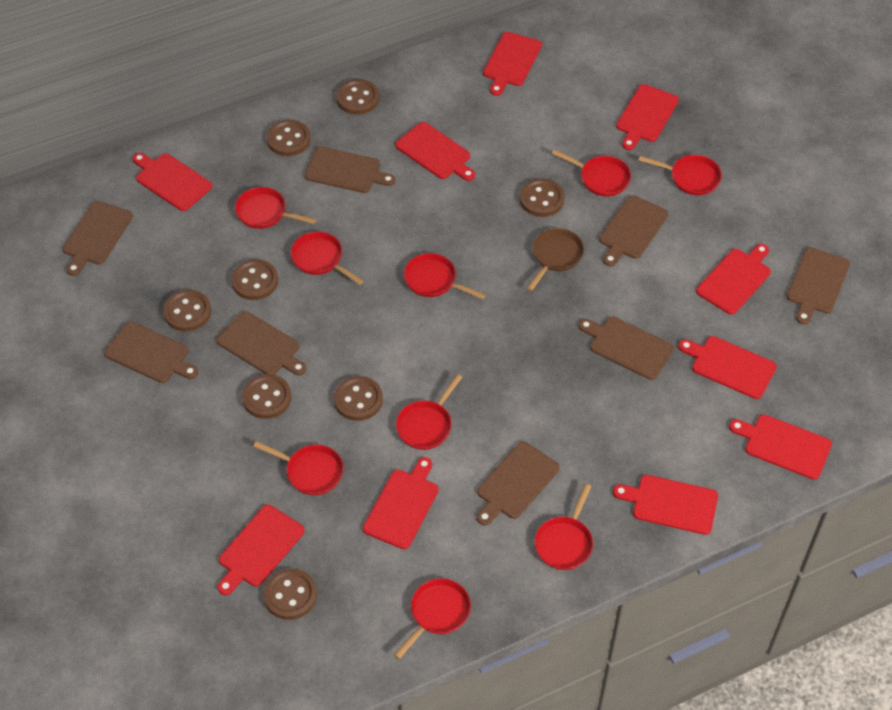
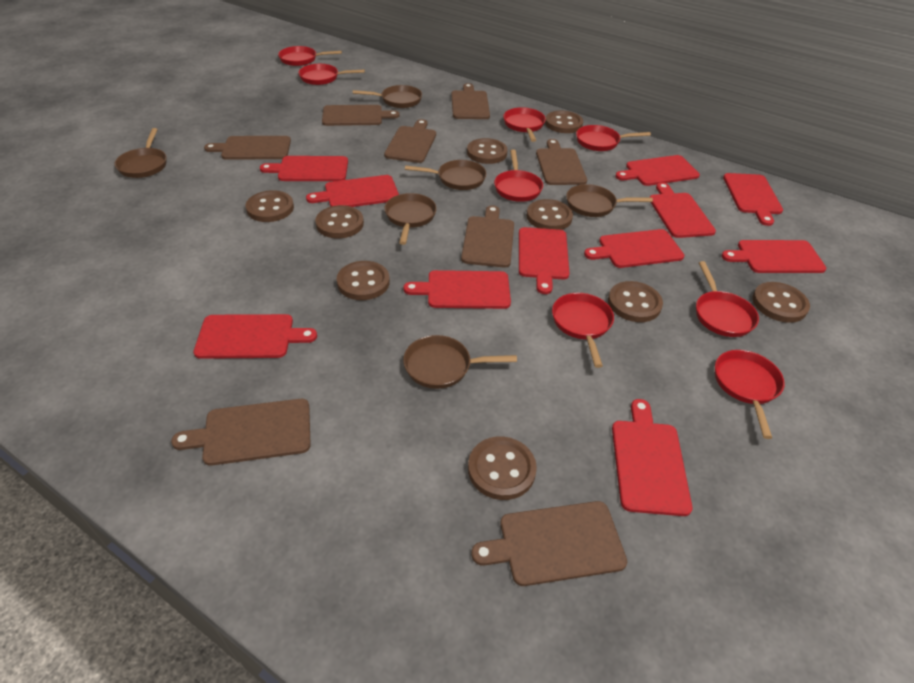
brown button: 8 -> 9
brown pan: 1 -> 6
red cutting board: 10 -> 11
red pan: 9 -> 8

